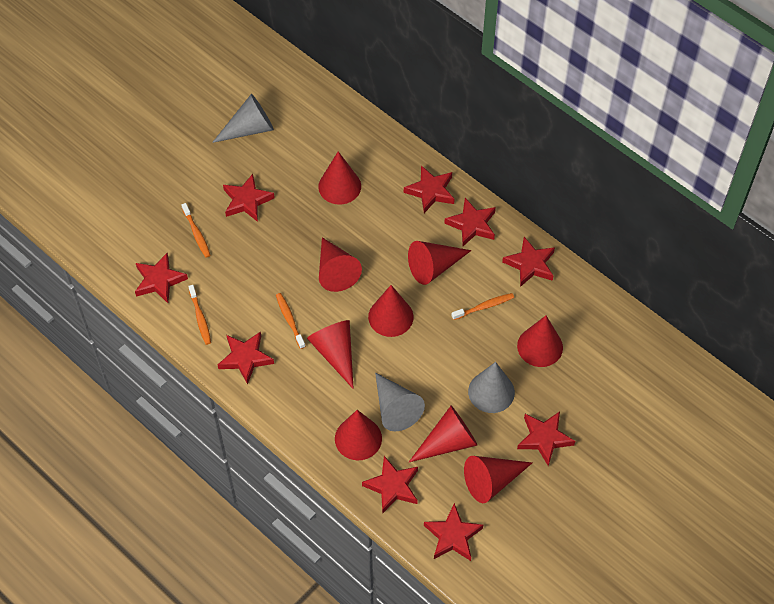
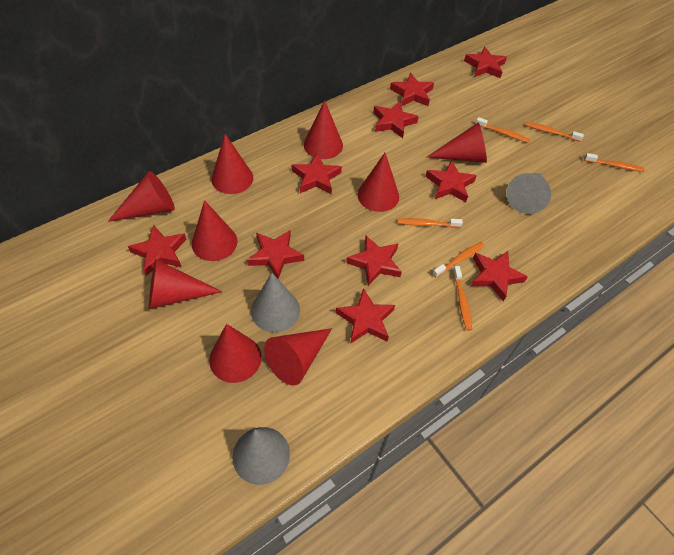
orange toothbrush: 4 -> 6
red star: 9 -> 10

